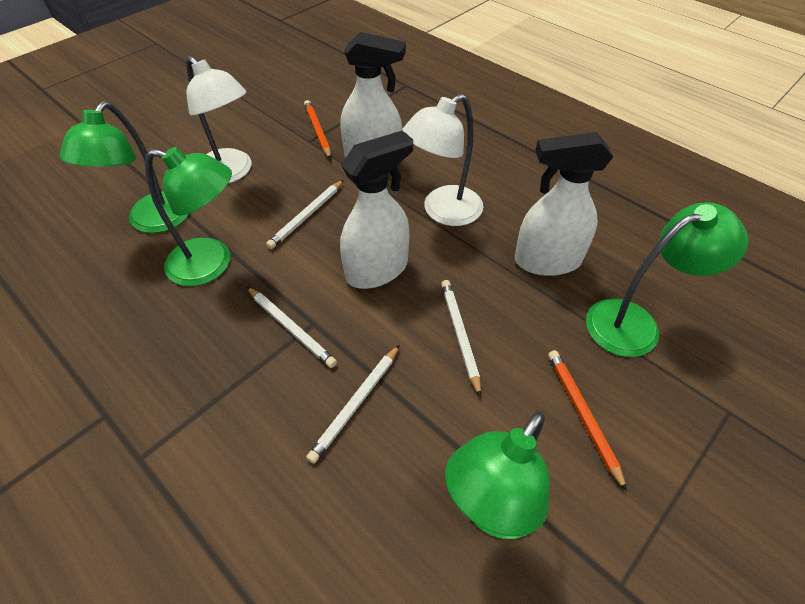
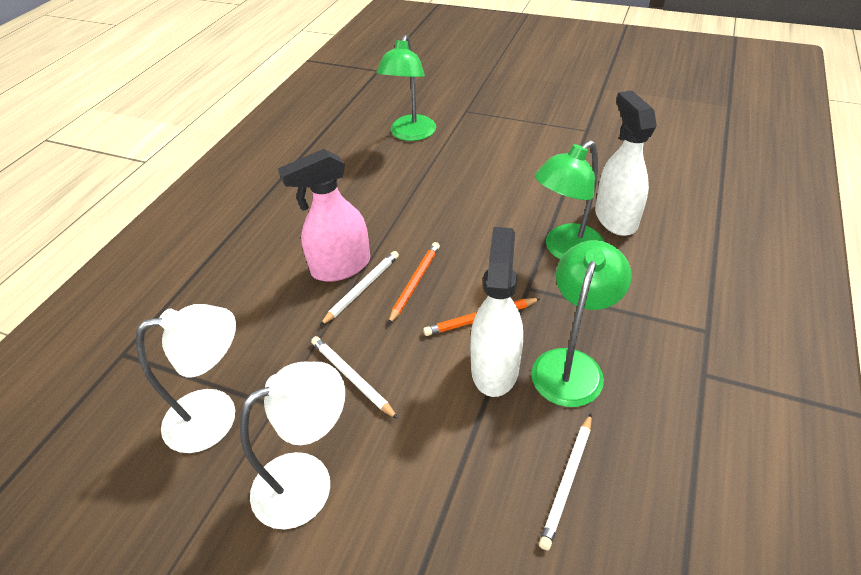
green lamp: 4 -> 3
pink spray bottle: 0 -> 1
white pencil: 4 -> 3
white spray bottle: 3 -> 2

